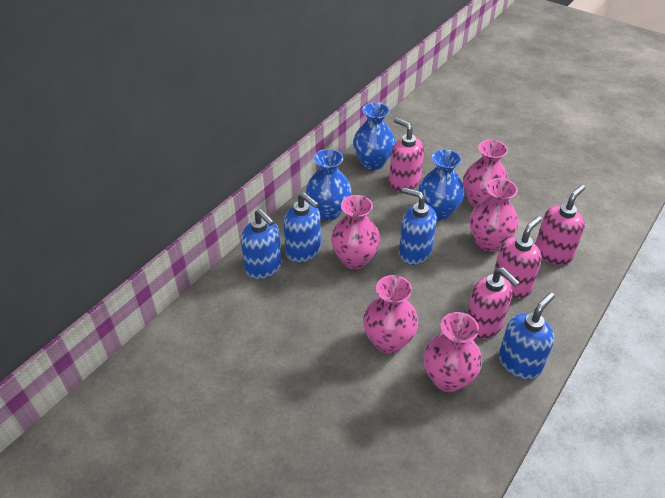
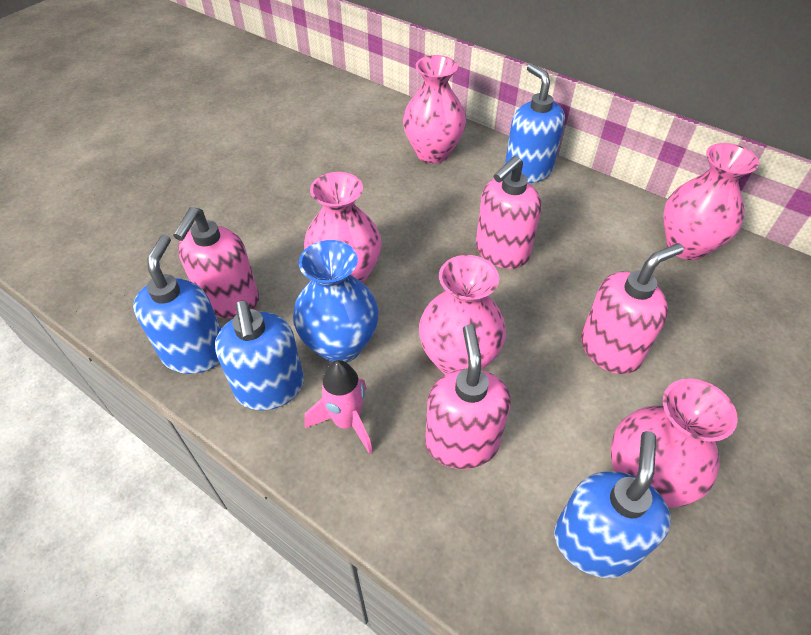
blue vase: 3 -> 1
pink rocket: 0 -> 1

